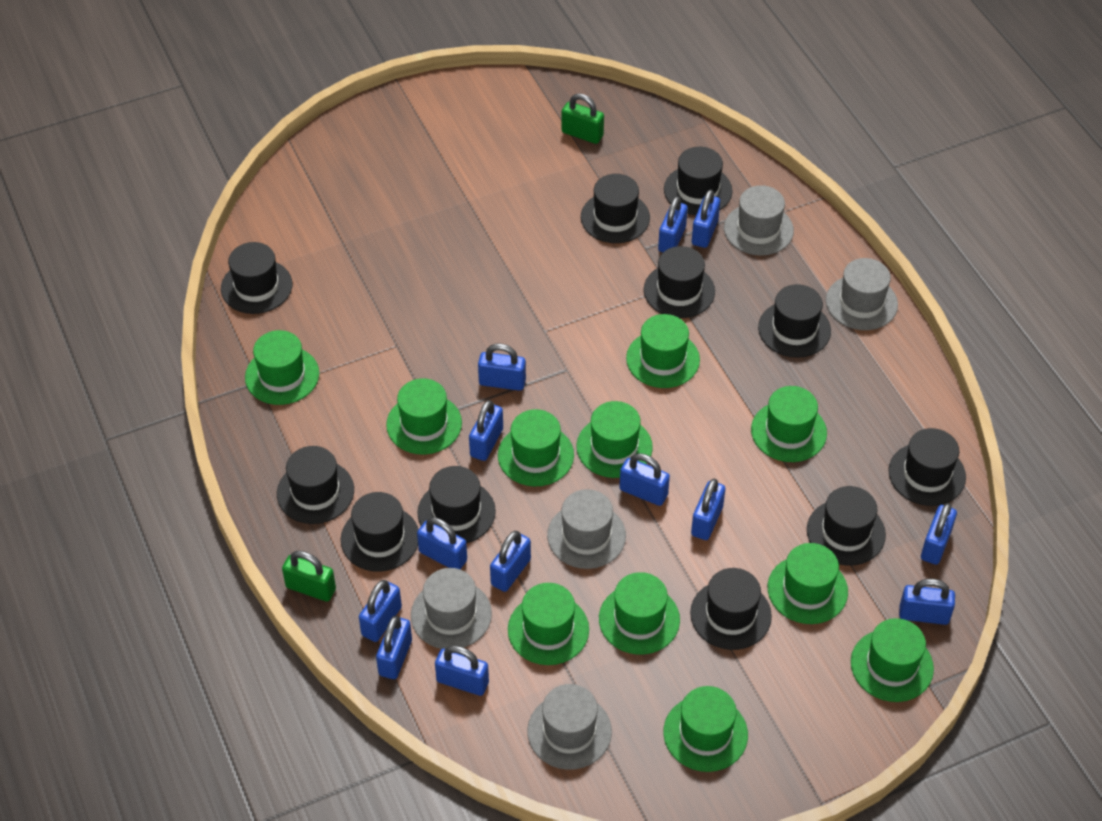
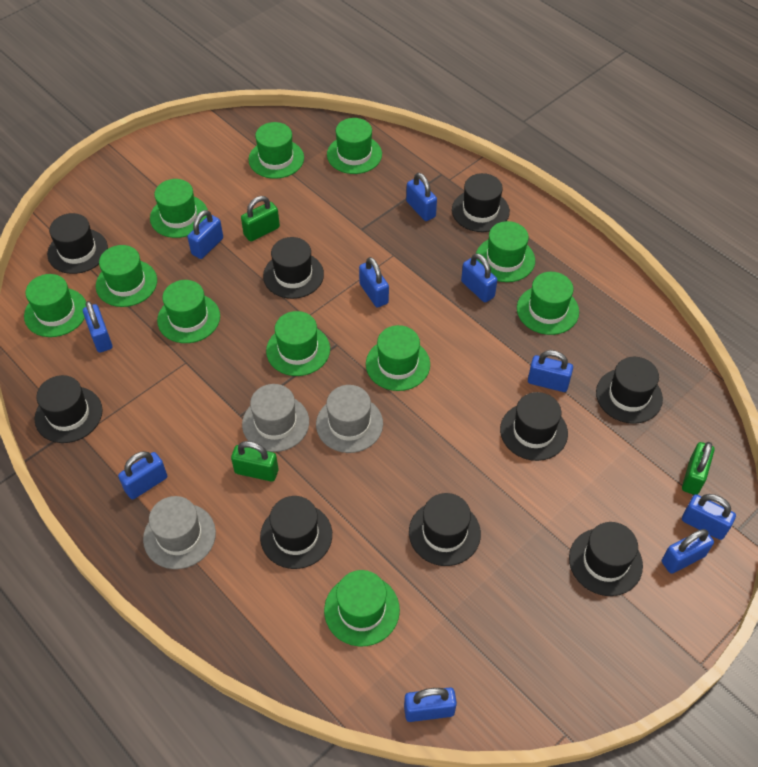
black hat: 11 -> 9
blue padlock: 13 -> 10
green padlock: 2 -> 3
grey hat: 5 -> 3

